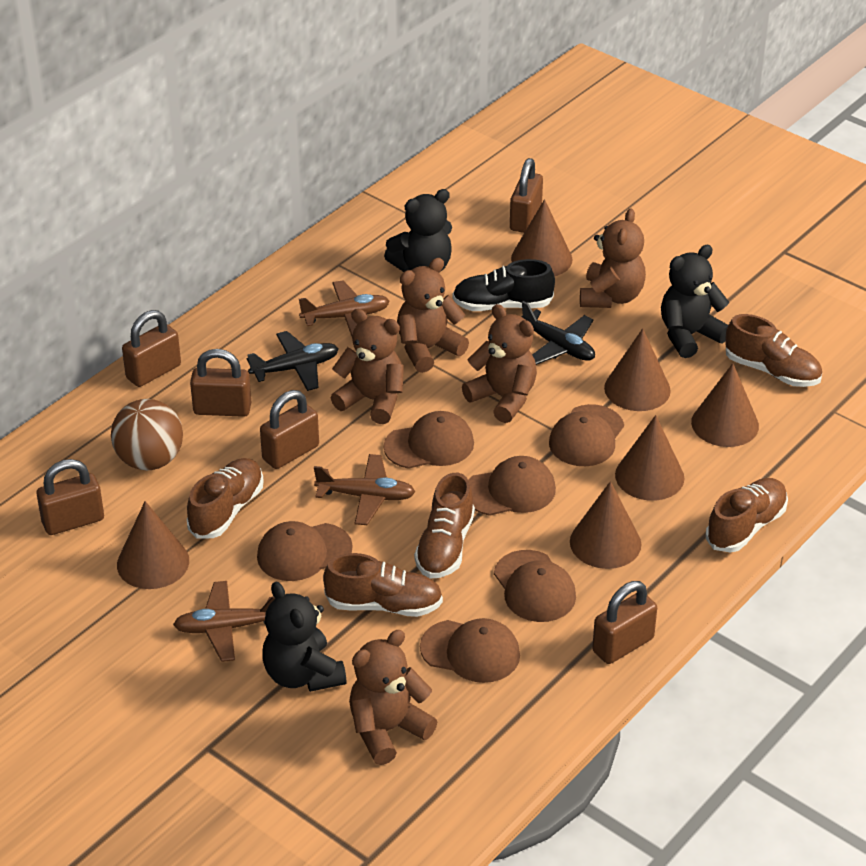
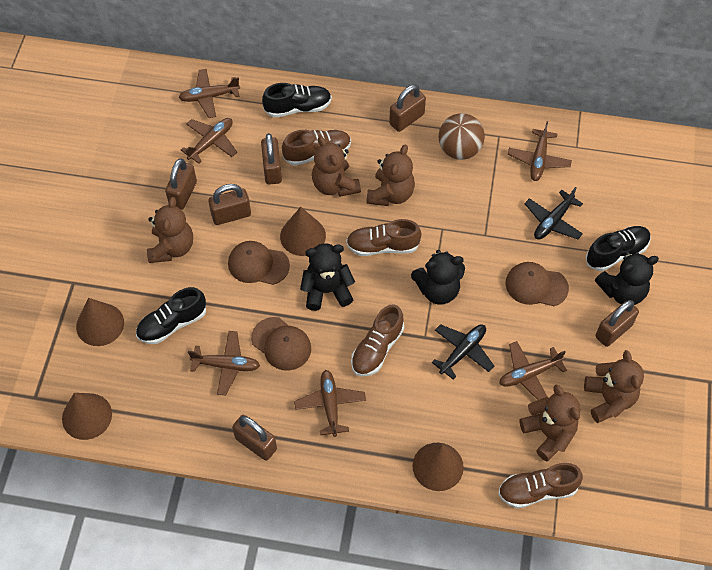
black shoe: 1 -> 3
brown cap: 6 -> 3
brown cone: 6 -> 4
brown plane: 3 -> 6
brown shoe: 5 -> 4

